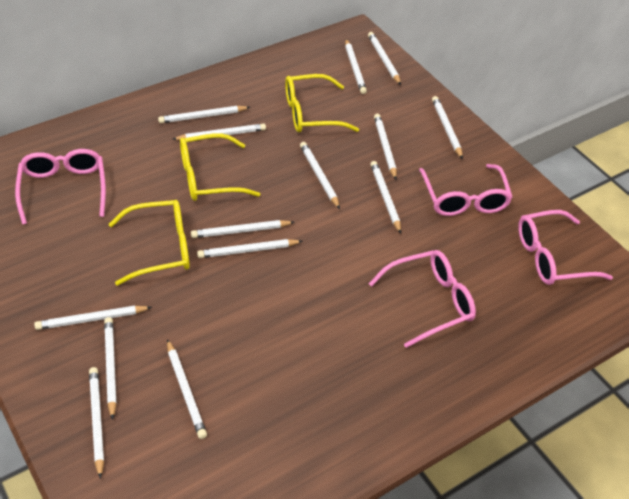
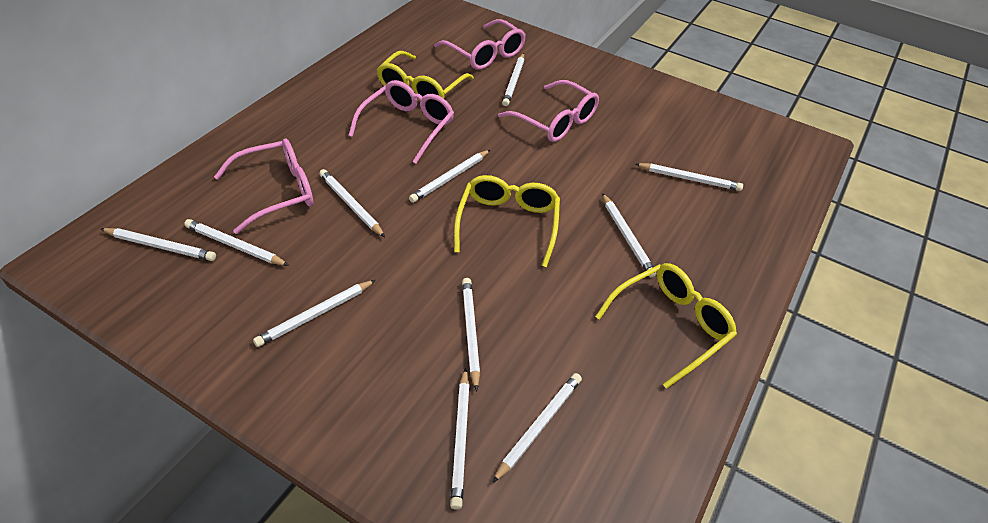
white pencil: 14 -> 11

